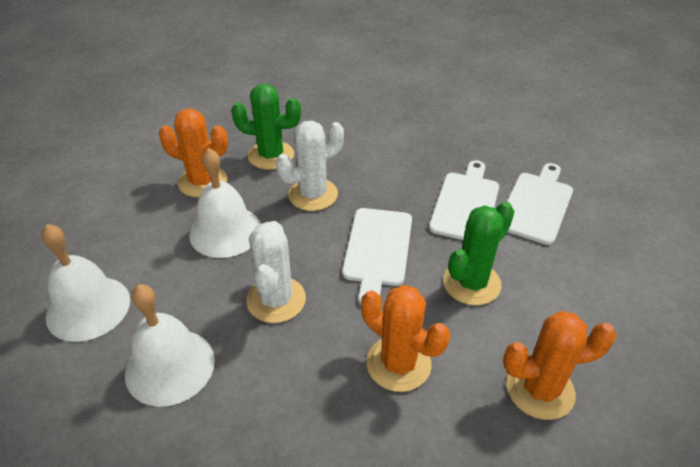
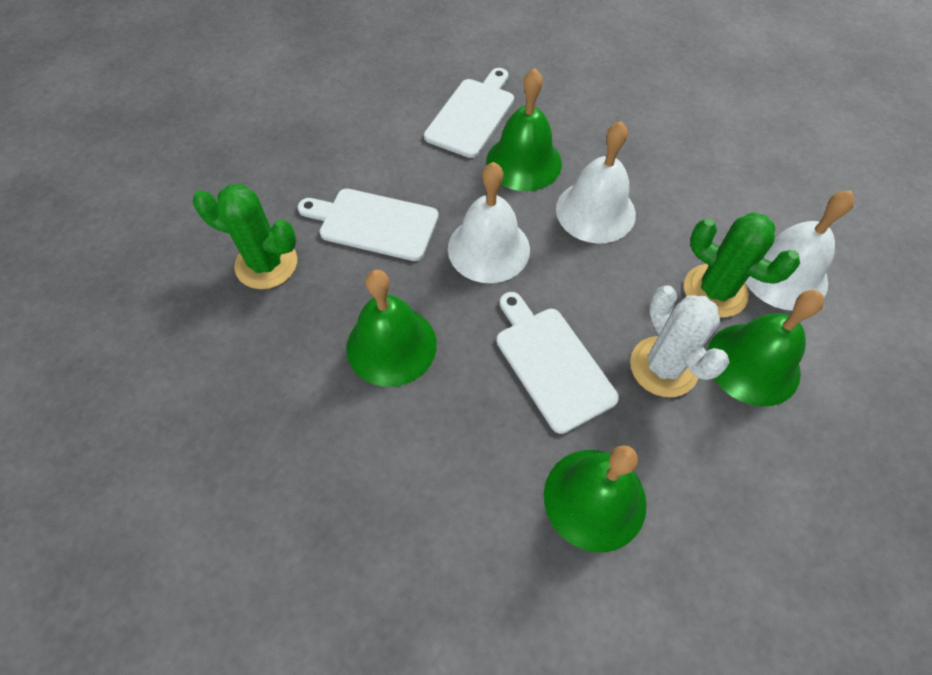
green bell: 0 -> 4
orange cactus: 3 -> 0
white cactus: 2 -> 1

